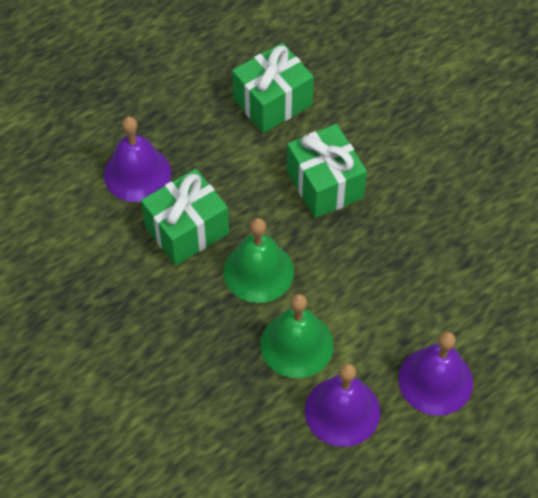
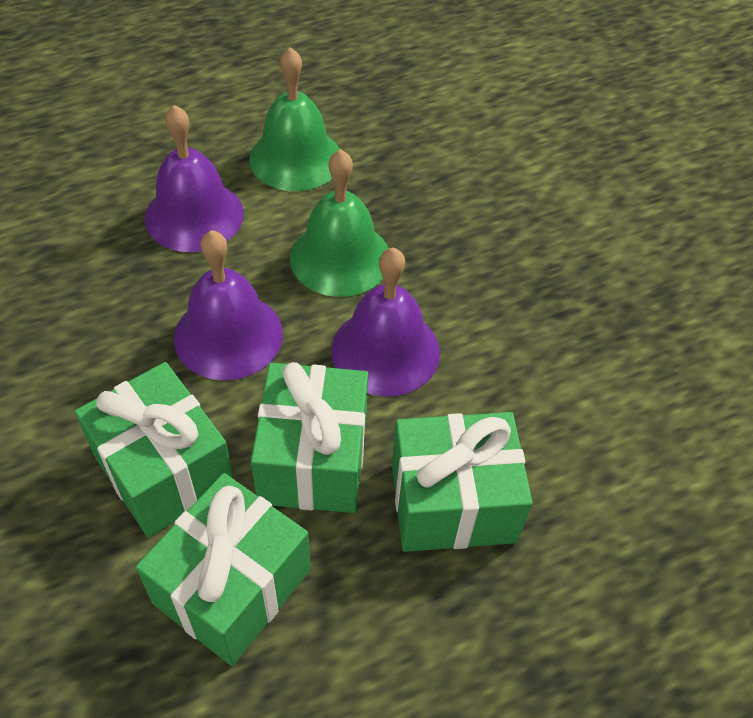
green gift: 3 -> 4

